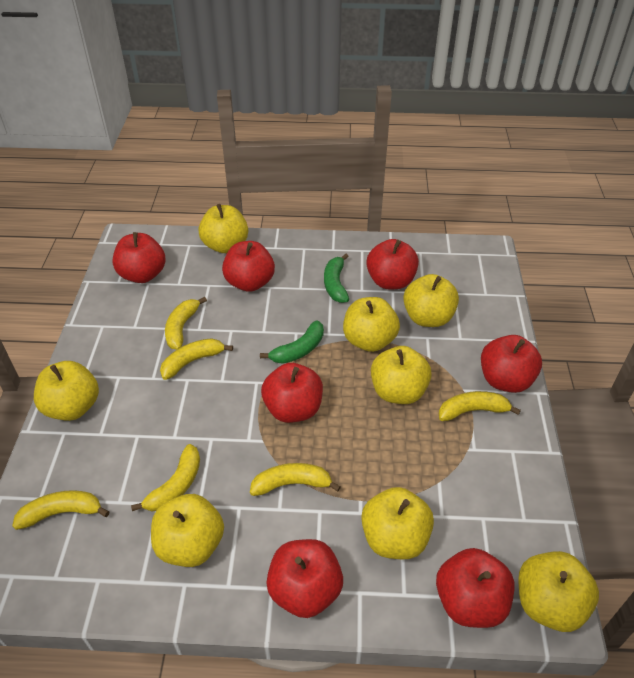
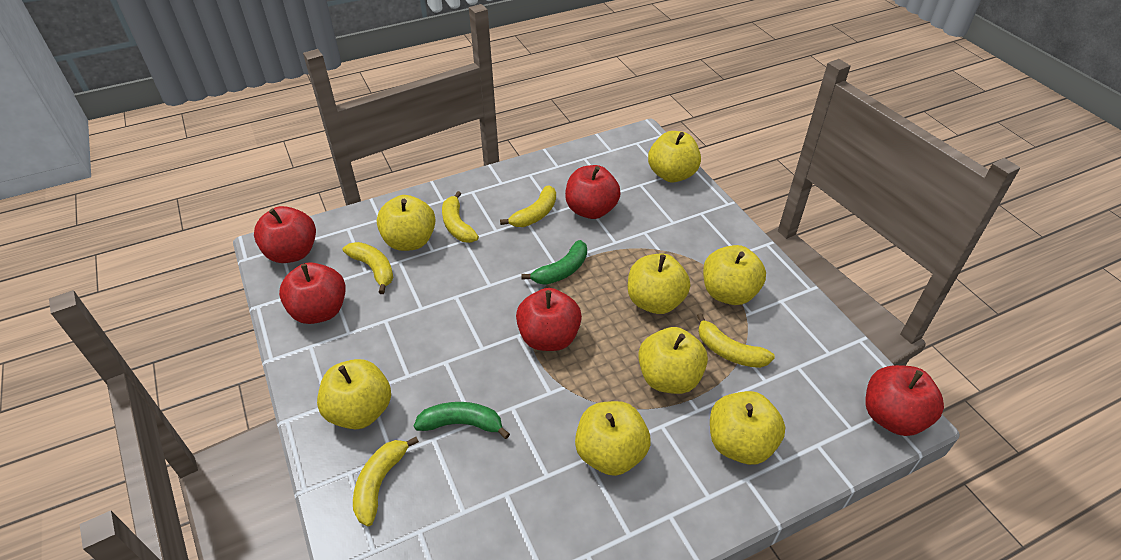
red apple: 7 -> 5
yellow banana: 6 -> 5

